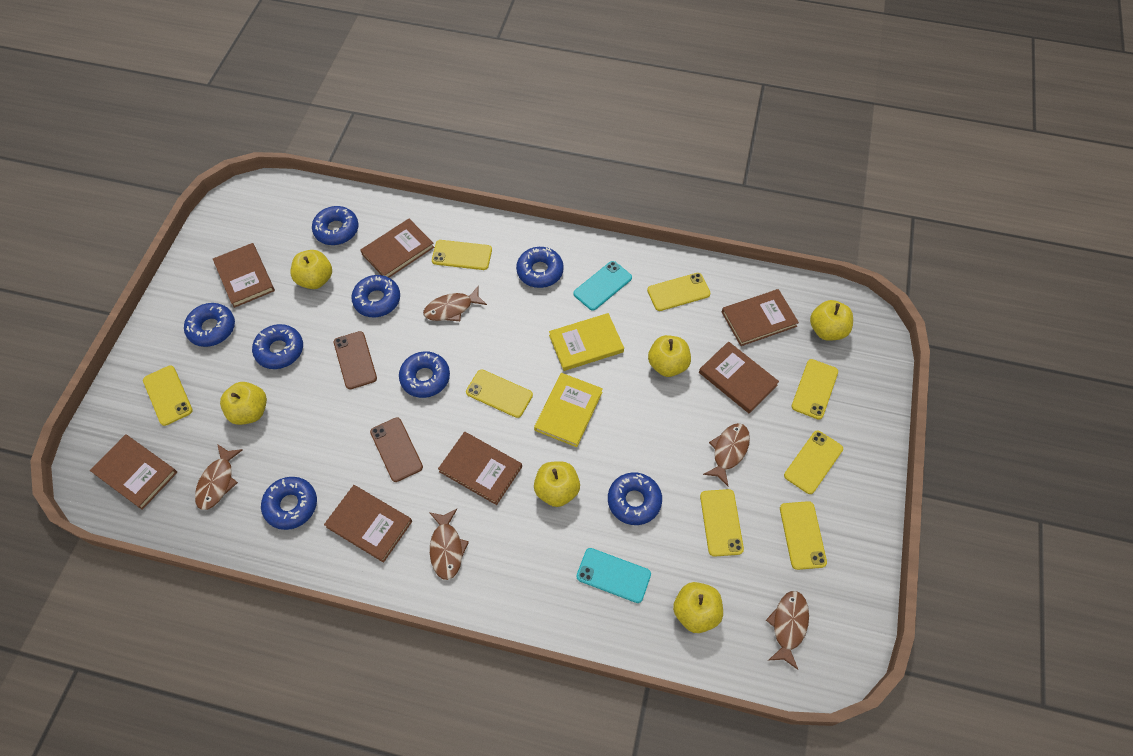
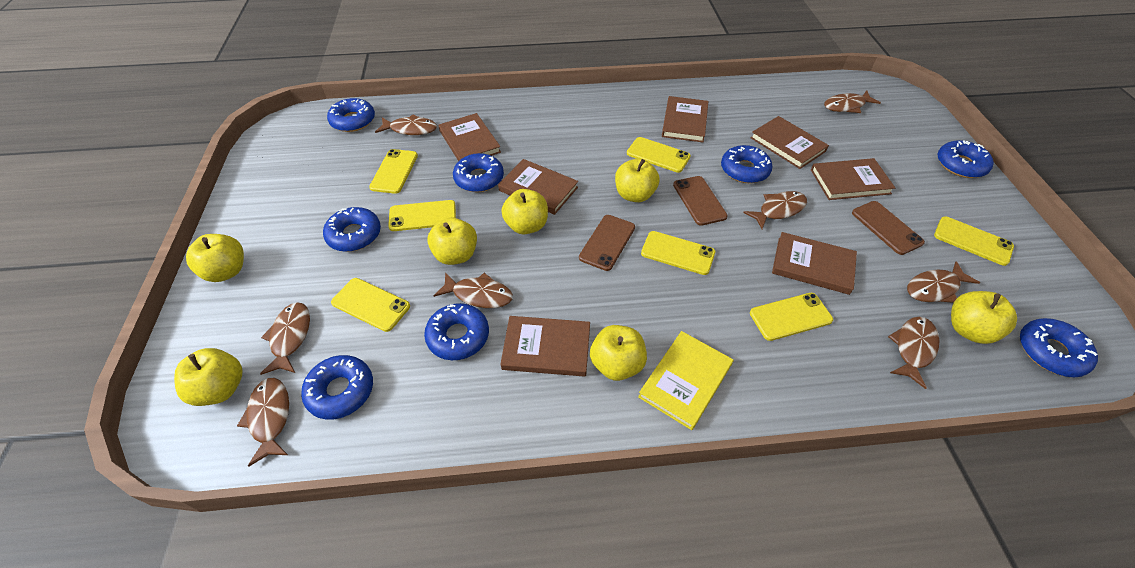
brown fish: 5 -> 8
brown phone: 2 -> 3
turquoise phone: 2 -> 0
yellow apple: 6 -> 7
yellow book: 2 -> 1
yellow phone: 8 -> 7

